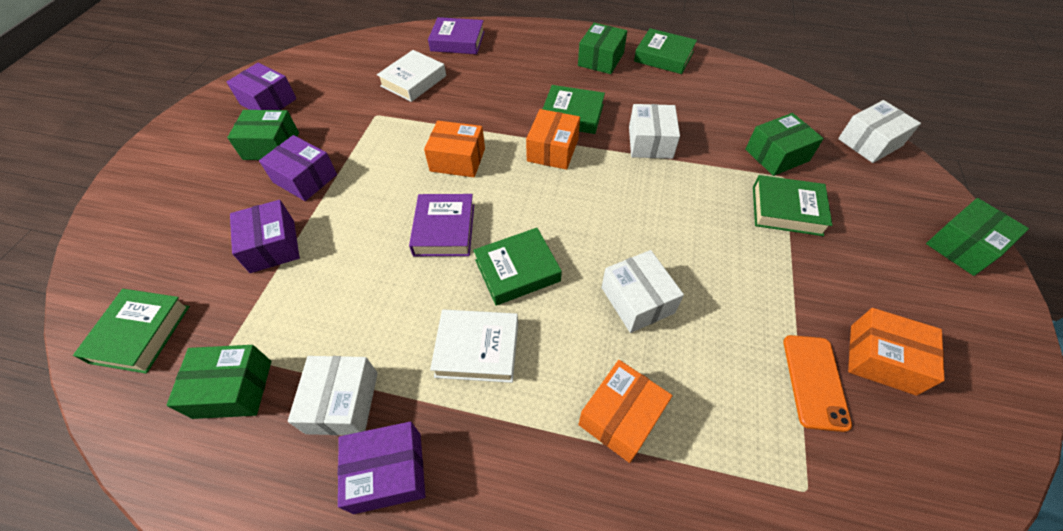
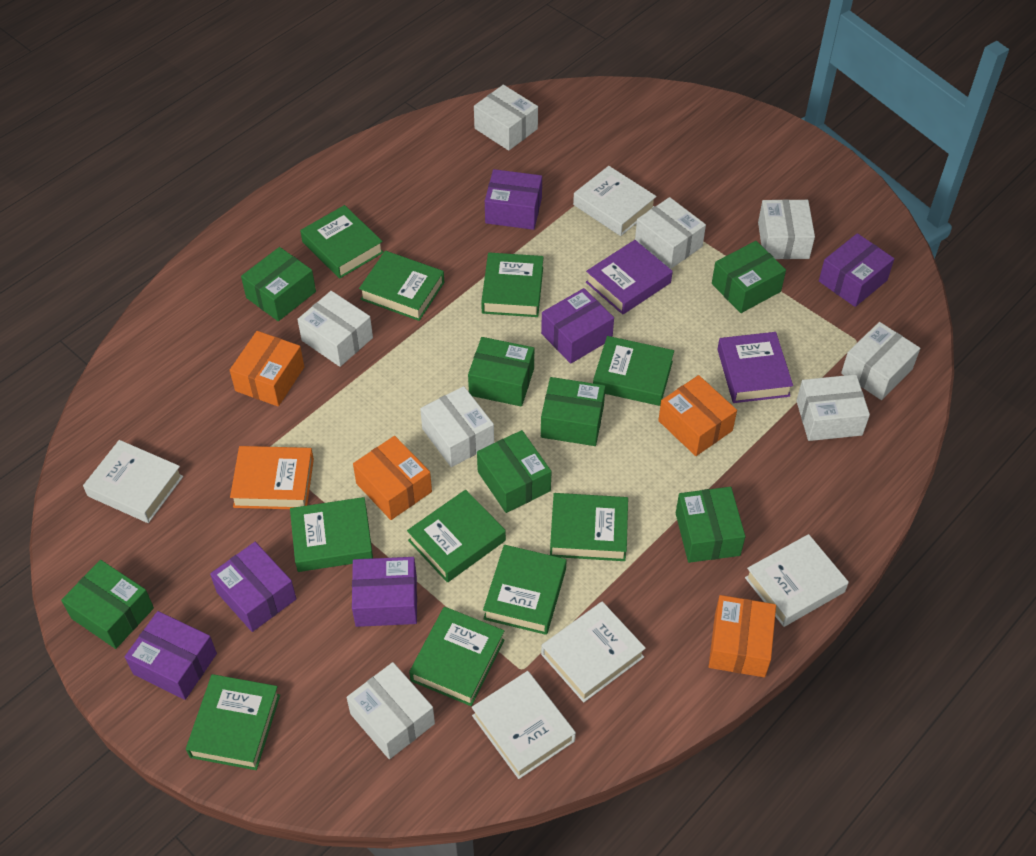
green book: 5 -> 10
green box: 5 -> 7
orange book: 0 -> 1
orange phone: 1 -> 0
purple box: 4 -> 6
white book: 2 -> 5
white box: 4 -> 8

